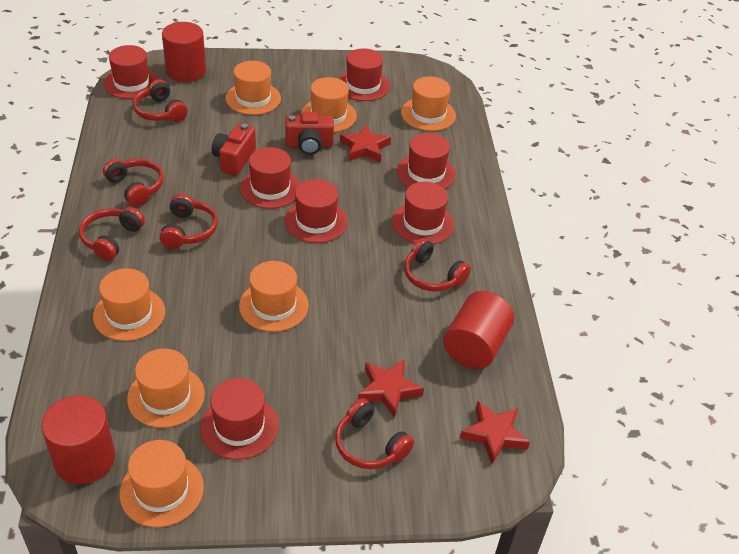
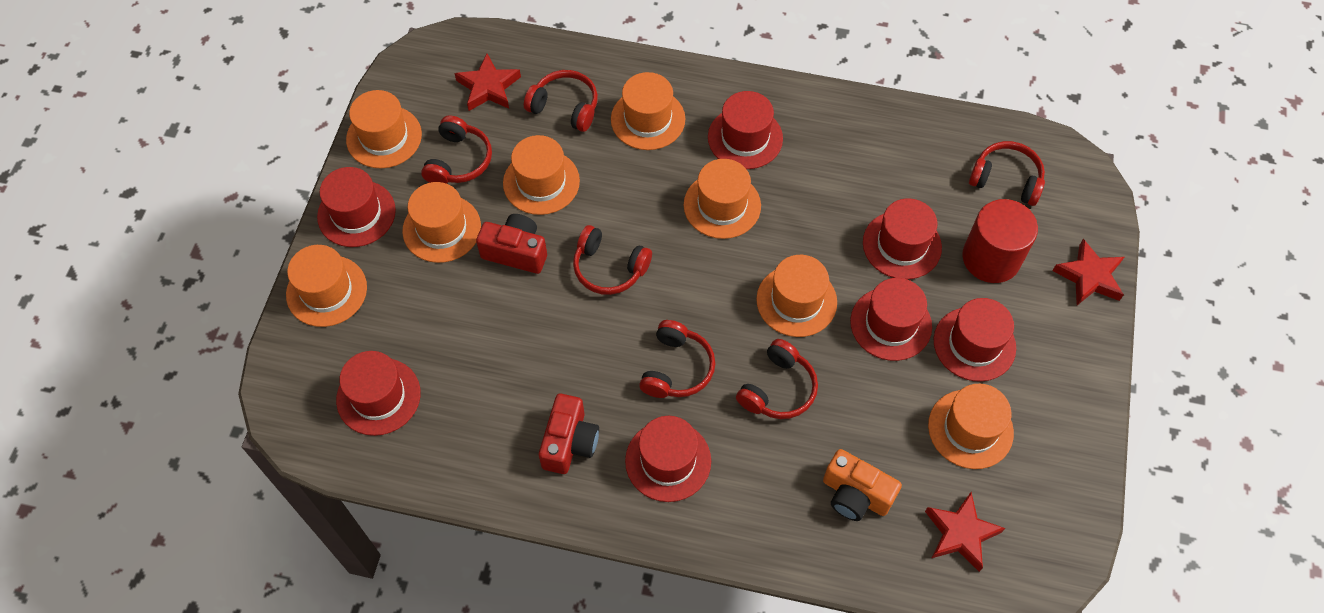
orange camera: 0 -> 1
orange hat: 7 -> 8
red cylinder: 3 -> 1

